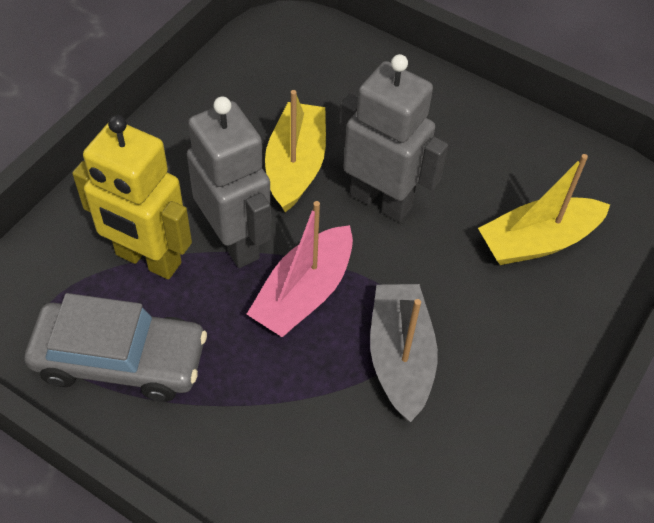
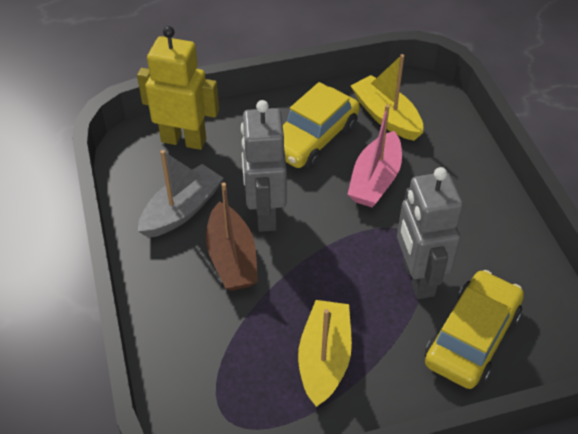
brown boat: 0 -> 1
grey car: 1 -> 0
yellow car: 0 -> 2

